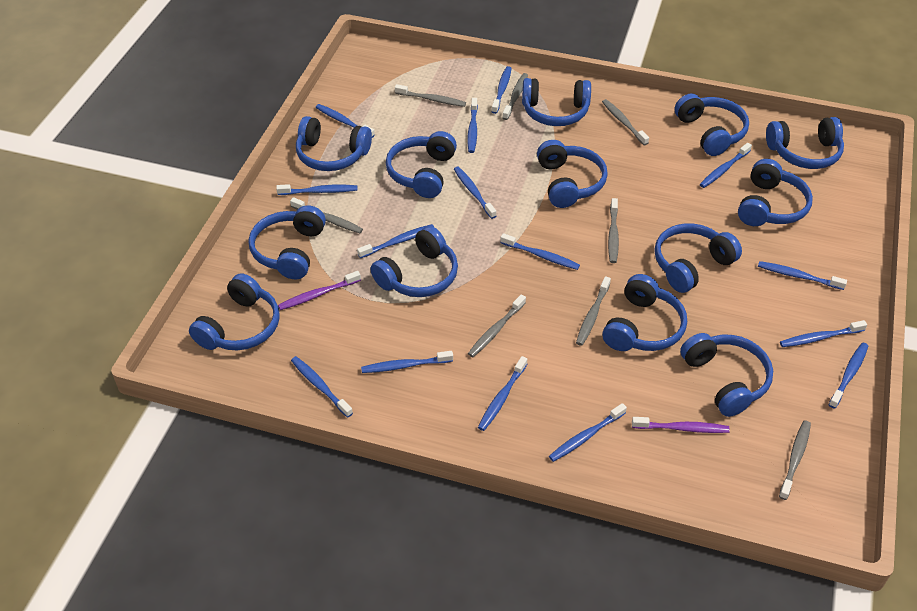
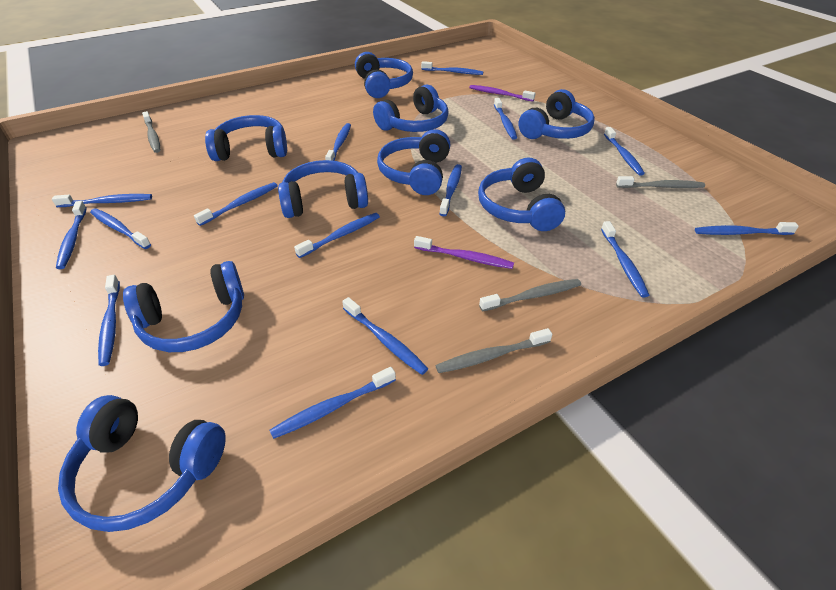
blue headphones: 13 -> 9
grey toothbrush: 8 -> 4

